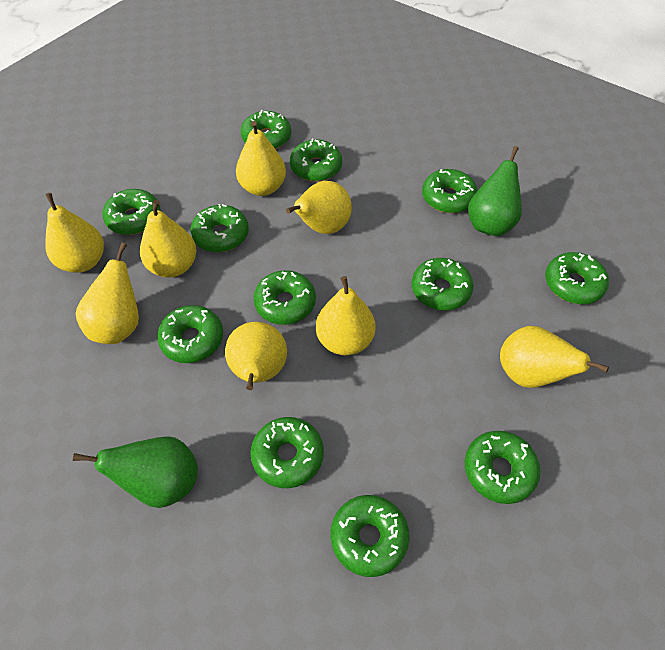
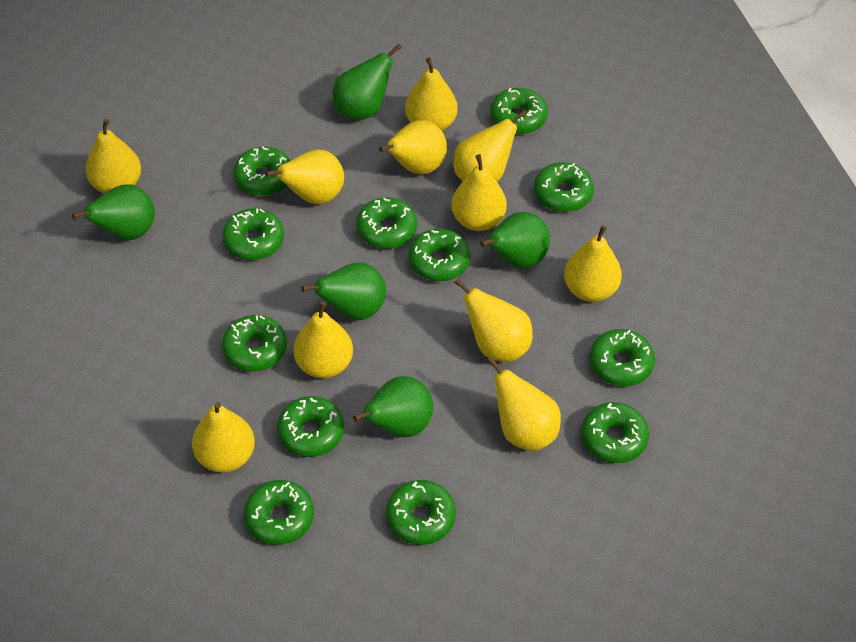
green pear: 2 -> 5
yellow pear: 8 -> 11

